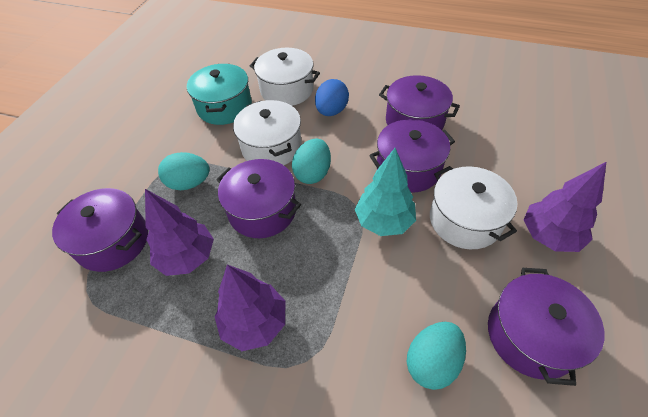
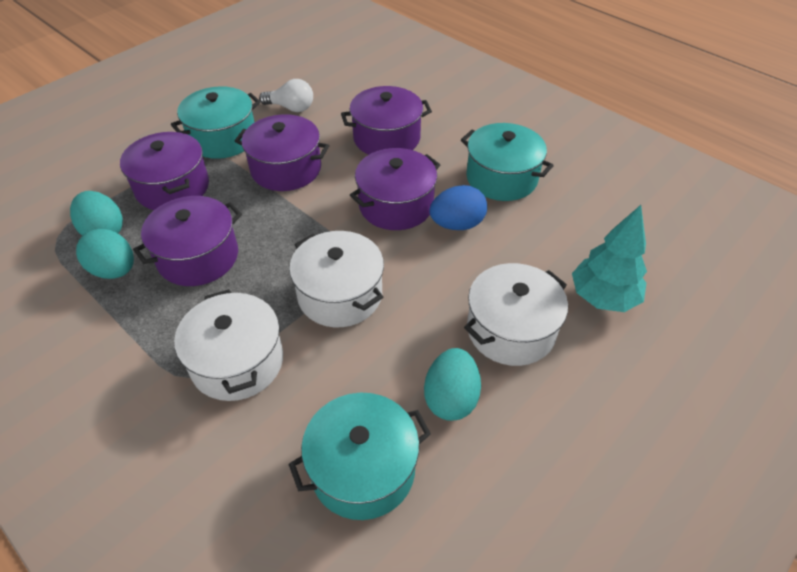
purple tree: 3 -> 0
turquoise pot: 1 -> 3
white light bulb: 0 -> 1

